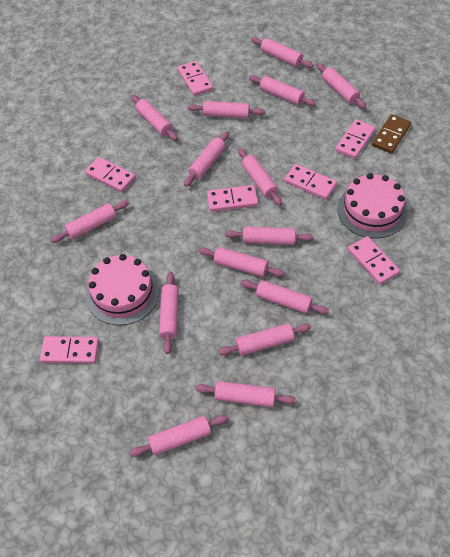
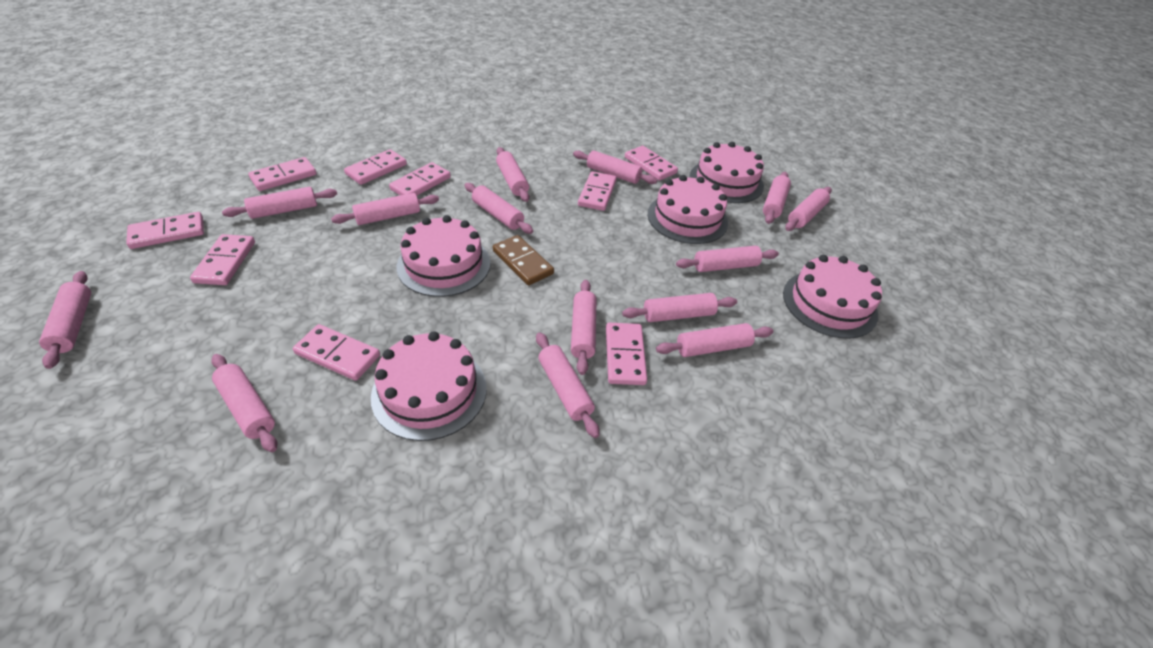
pink cake: 2 -> 5
pink domino: 7 -> 9
pink rolling pin: 15 -> 14

